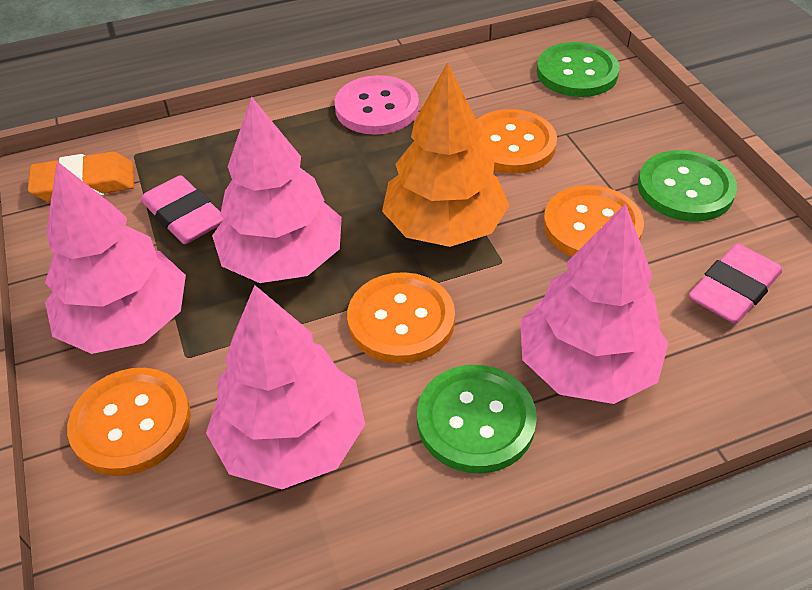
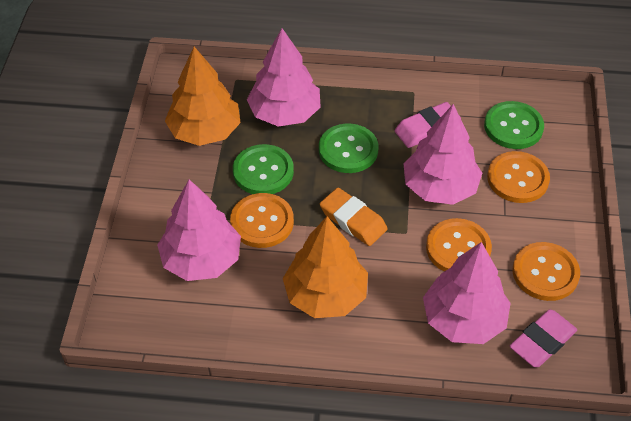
orange tree: 1 -> 2
pink button: 1 -> 0

